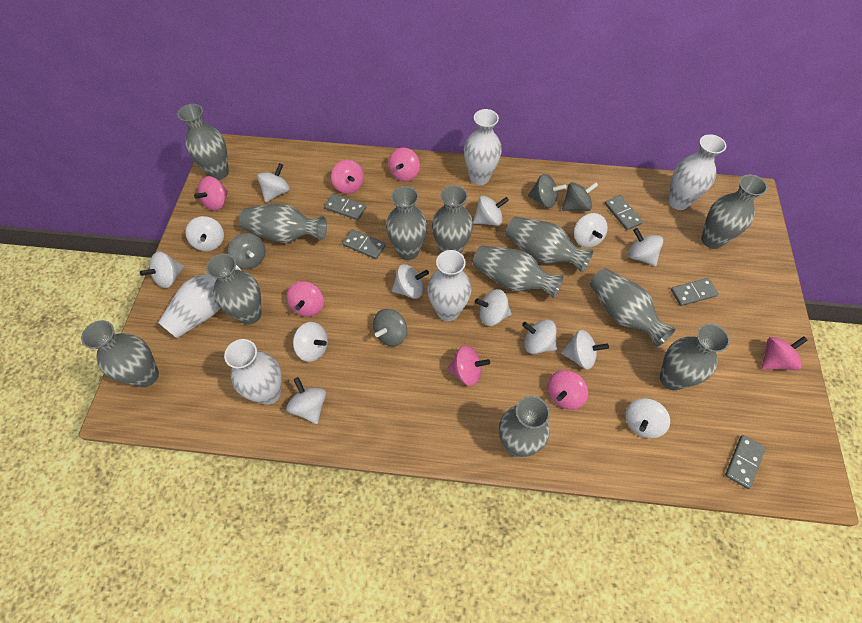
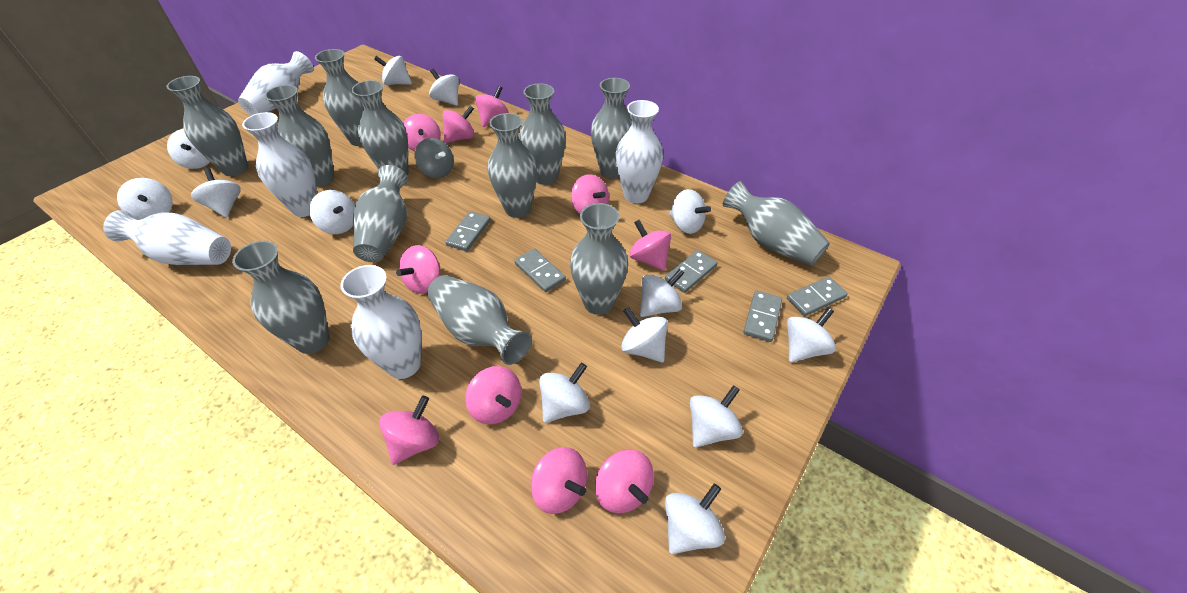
grey spinning top: 4 -> 1
pink spinning top: 7 -> 10

